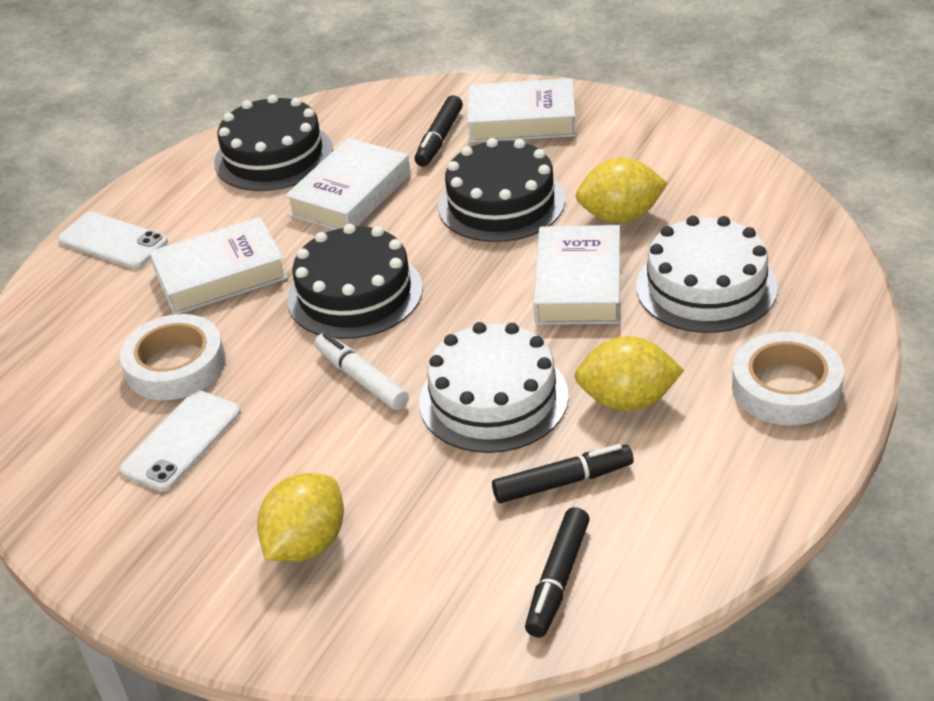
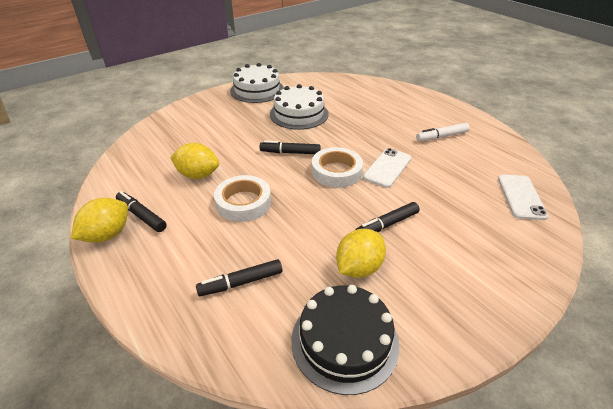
black cake: 3 -> 1
black marker: 3 -> 4
white book: 4 -> 0

